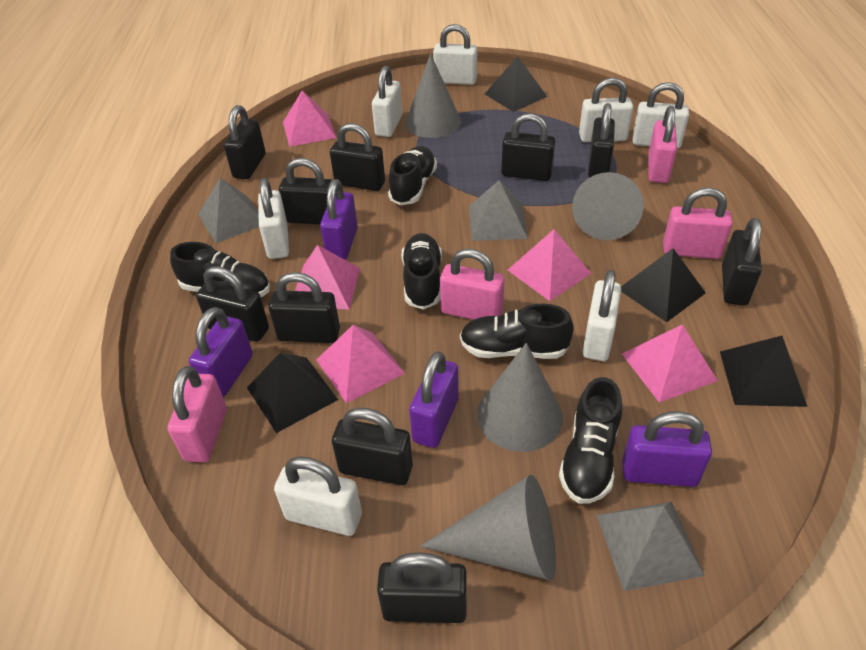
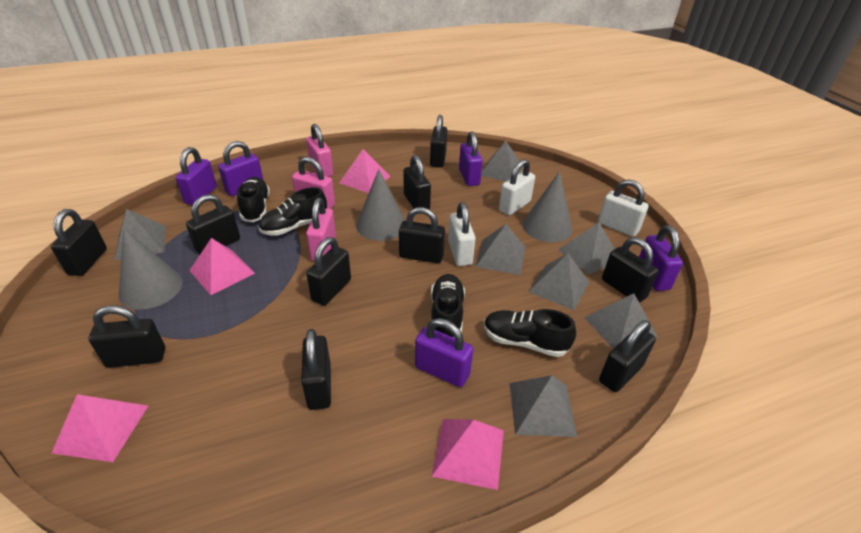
black pyramid: 4 -> 0
black shoe: 5 -> 4
grey cone: 4 -> 3
grey pyramid: 3 -> 7
pink padlock: 4 -> 3
pink pyramid: 5 -> 4
purple padlock: 4 -> 5
white padlock: 7 -> 3

